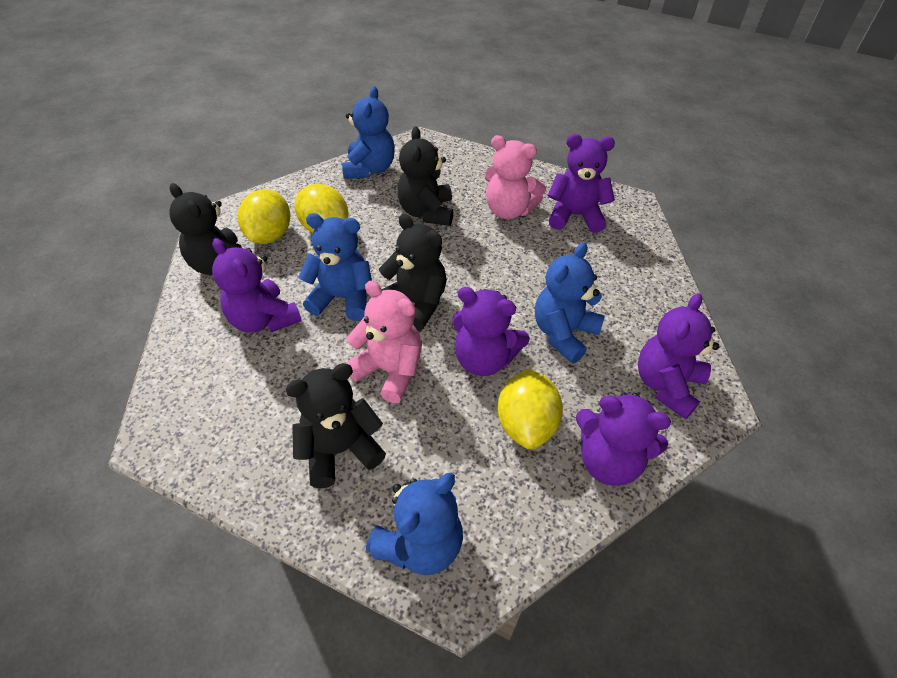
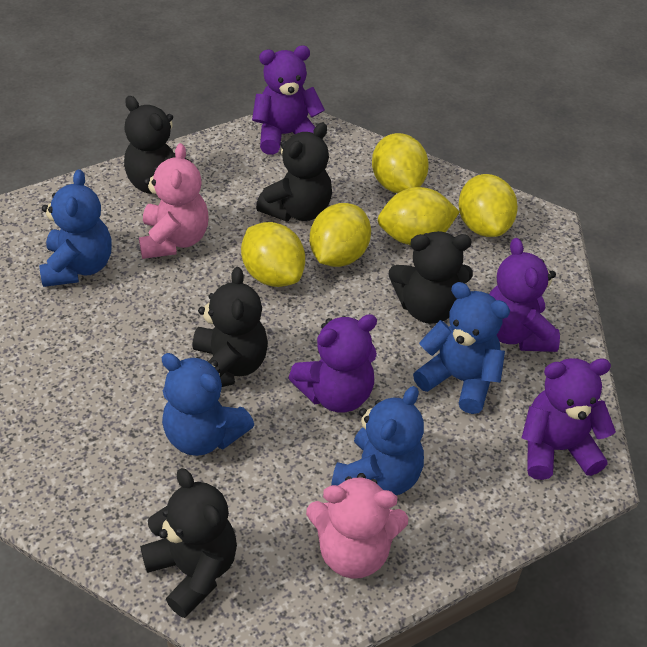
black teddy bear: 4 -> 5
purple teddy bear: 5 -> 4
yellow lemon: 3 -> 5

